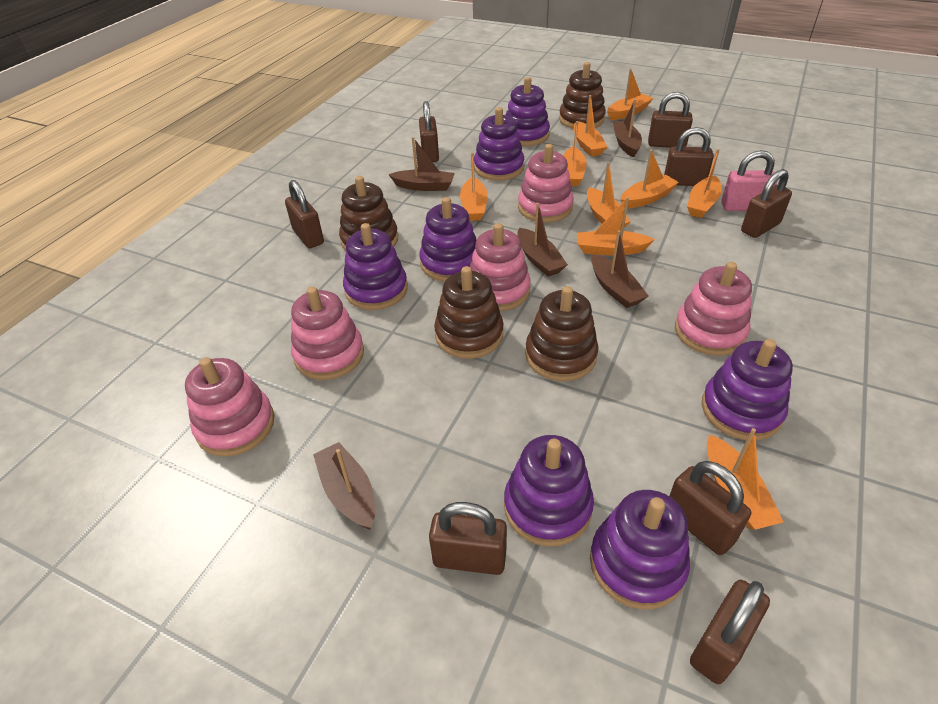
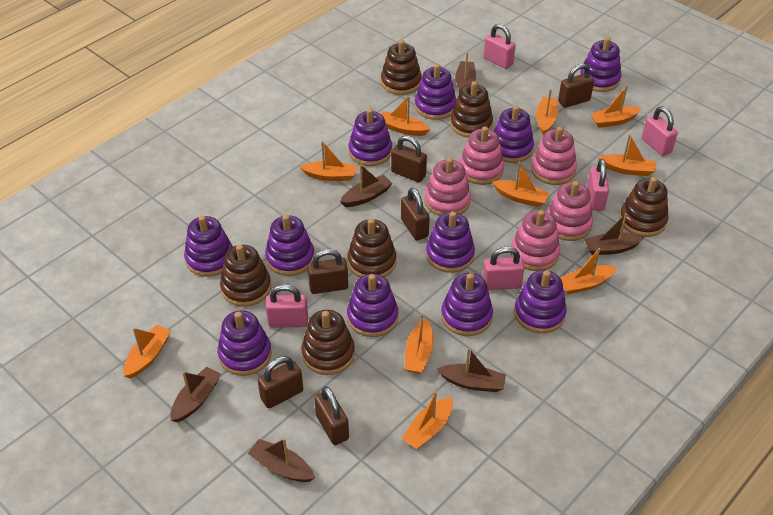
brown boat: 5 -> 6
brown padlock: 8 -> 6
brown stacking toy: 4 -> 6
orange boat: 9 -> 10
pink padlock: 1 -> 5
purple stacking toy: 7 -> 11

